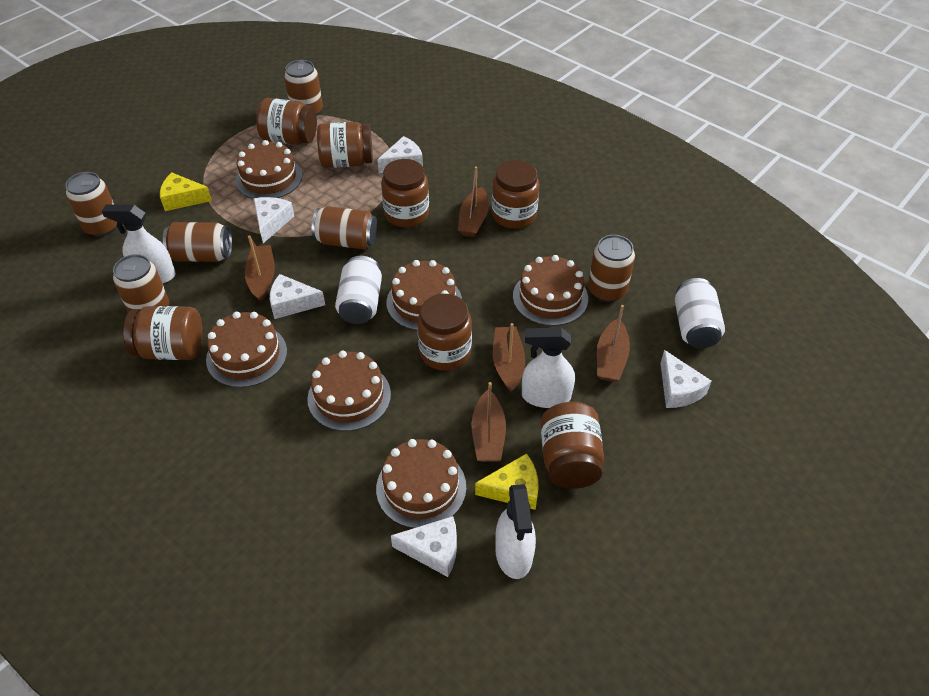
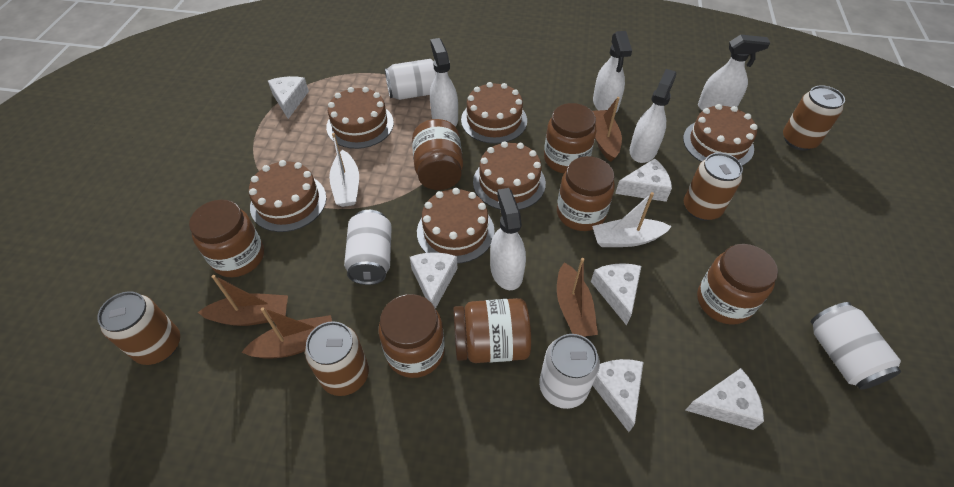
brown boat: 5 -> 4
brown can: 6 -> 4
white boat: 0 -> 2
white can: 2 -> 4
white cheese: 5 -> 6
white spray bottle: 3 -> 5
yellow cheese: 2 -> 0

